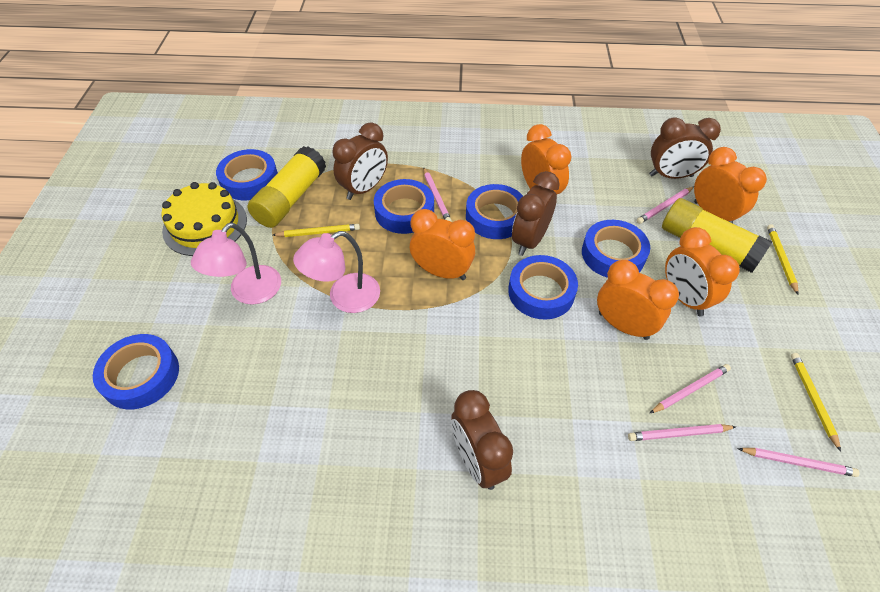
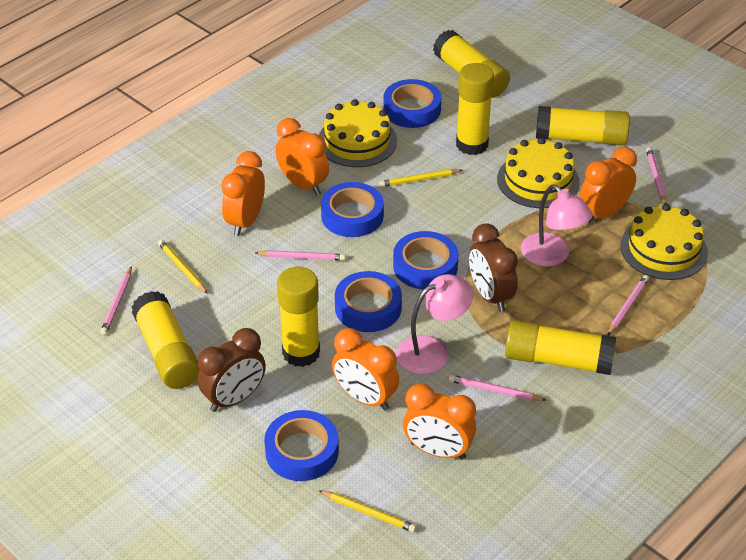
blue tape: 6 -> 5
brown clock: 4 -> 2
yellow cake: 1 -> 3
yellow glue stick: 2 -> 6

